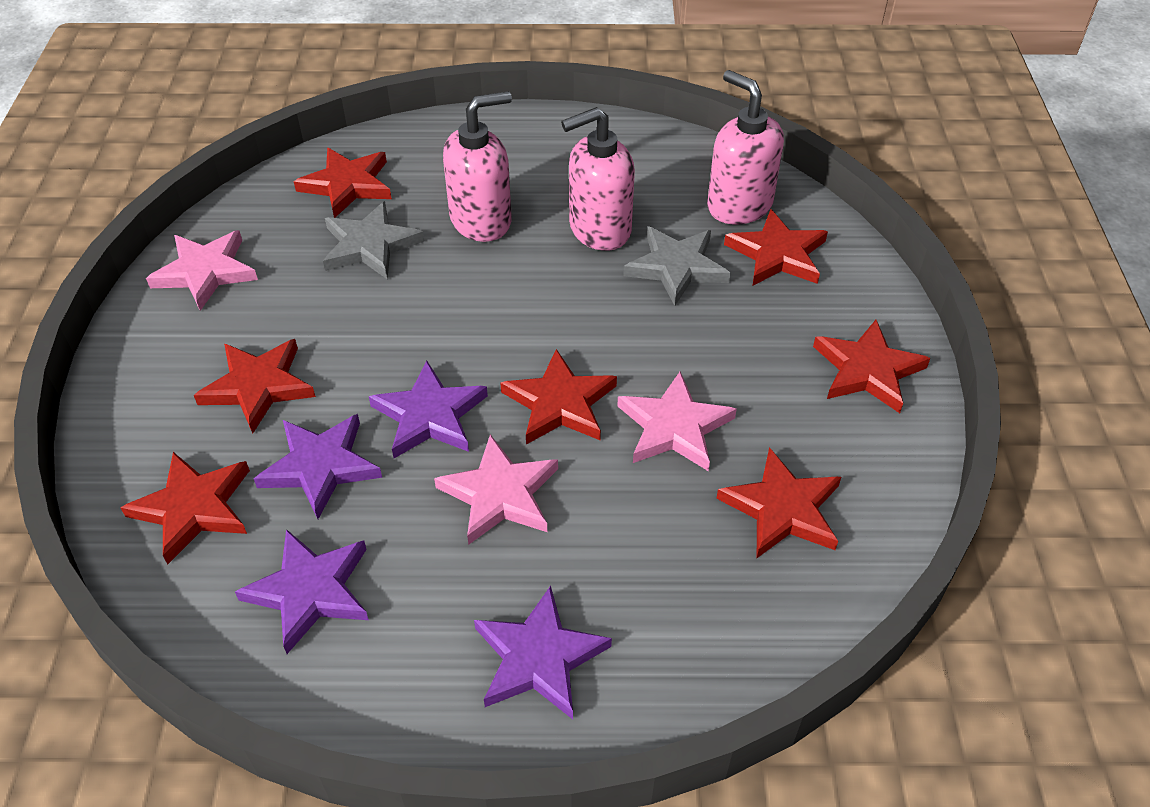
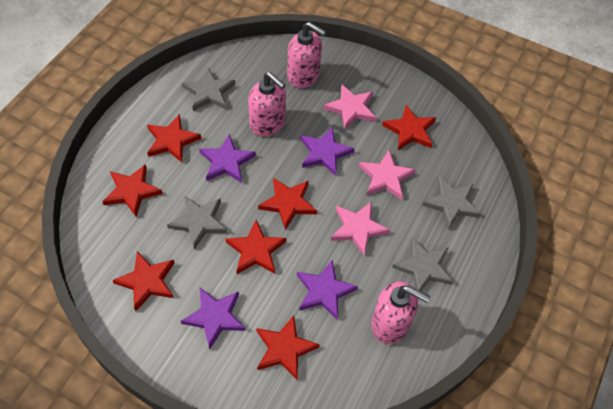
grey star: 2 -> 4

